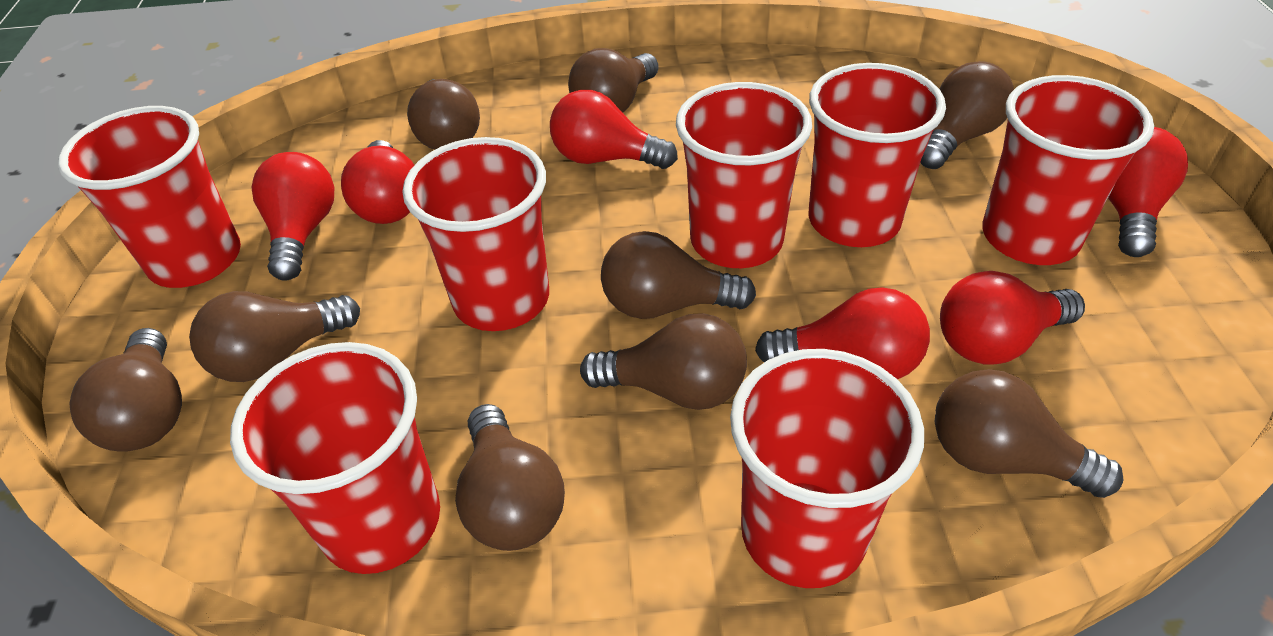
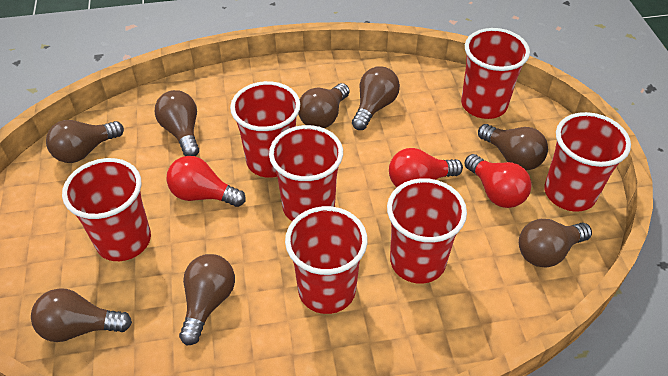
brown light bulb: 9 -> 8
red light bulb: 6 -> 3

